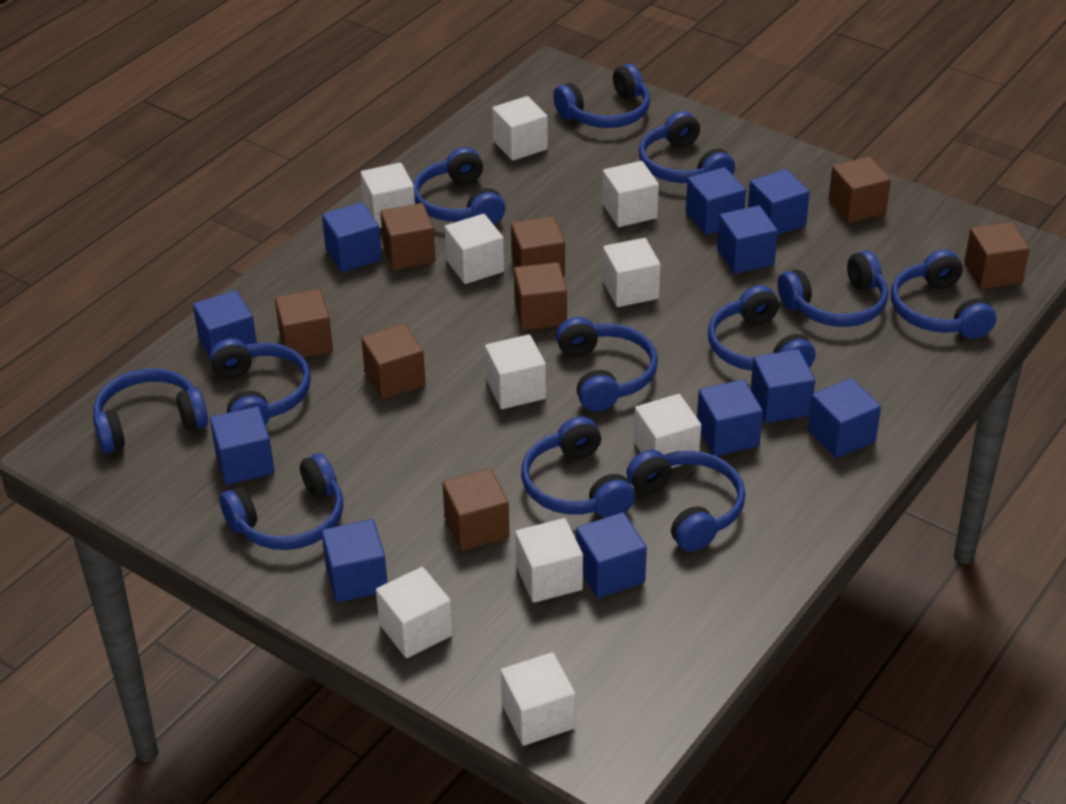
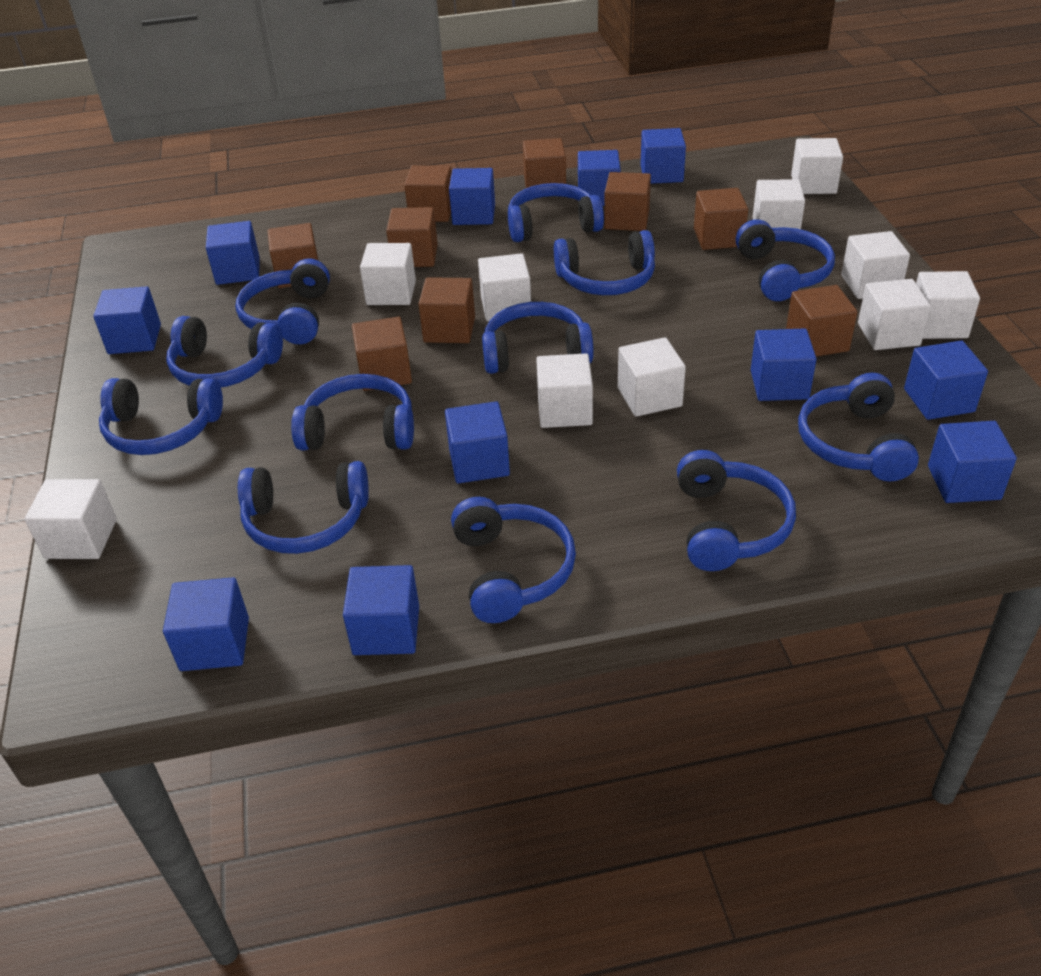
brown cube: 8 -> 9

